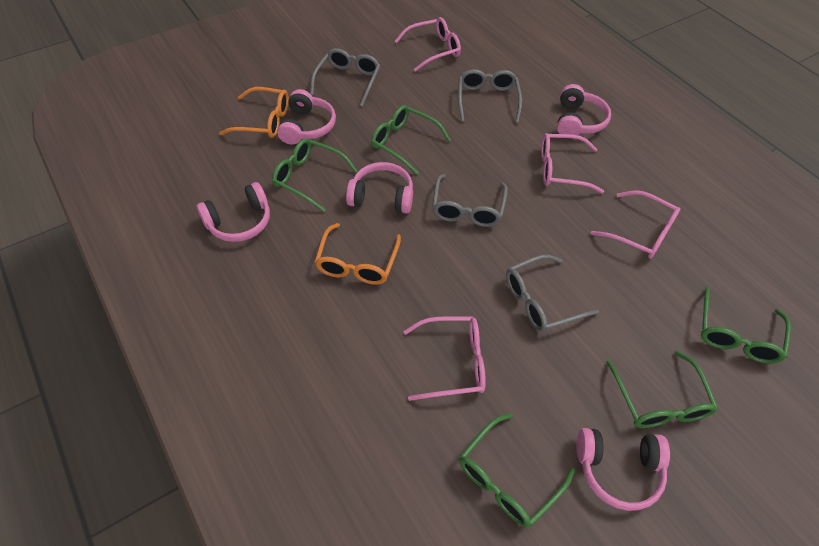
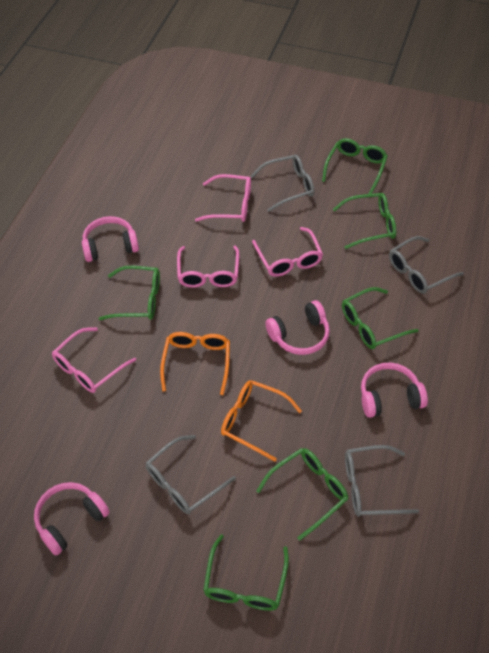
green glasses: 5 -> 6
pink headphones: 5 -> 4

